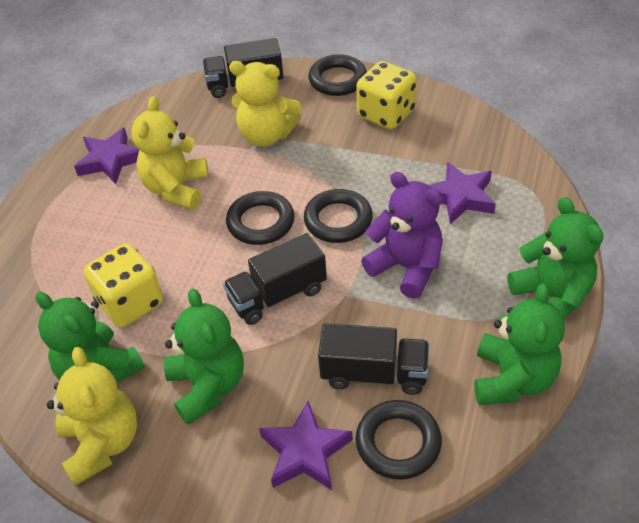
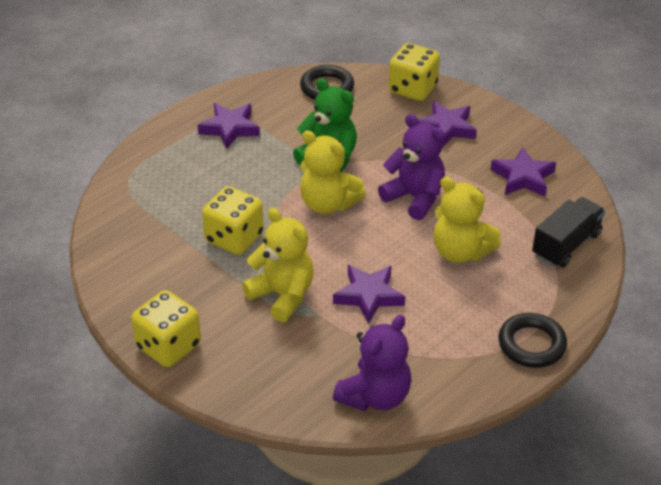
black ring: 4 -> 2
black truck: 3 -> 1
green teddy bear: 4 -> 1
purple star: 3 -> 4
purple teddy bear: 1 -> 2
yellow dice: 2 -> 3

